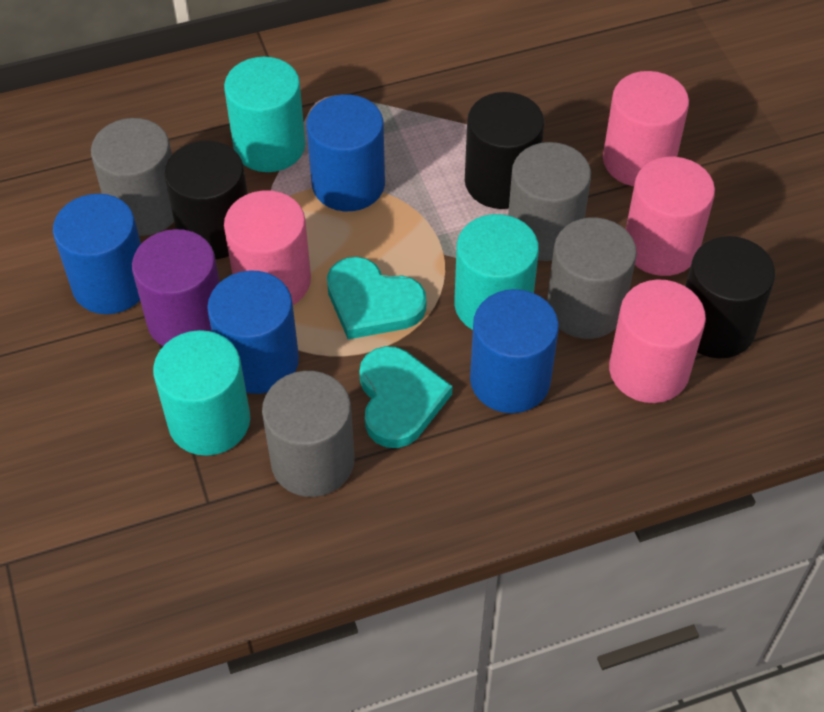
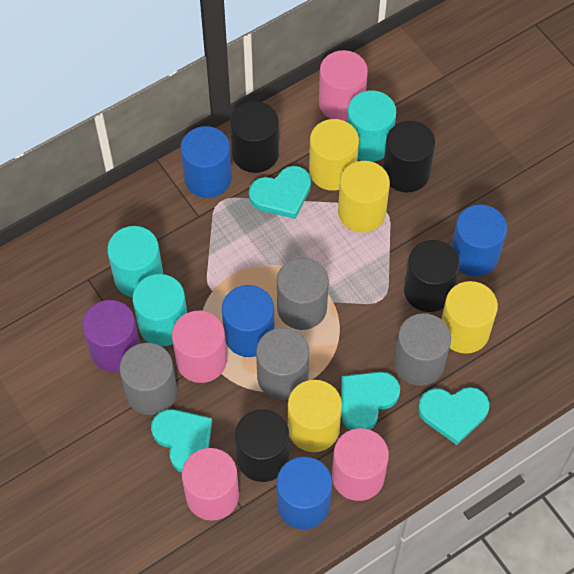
black cylinder: 3 -> 4
turquoise heart: 2 -> 4
yellow cylinder: 0 -> 4

